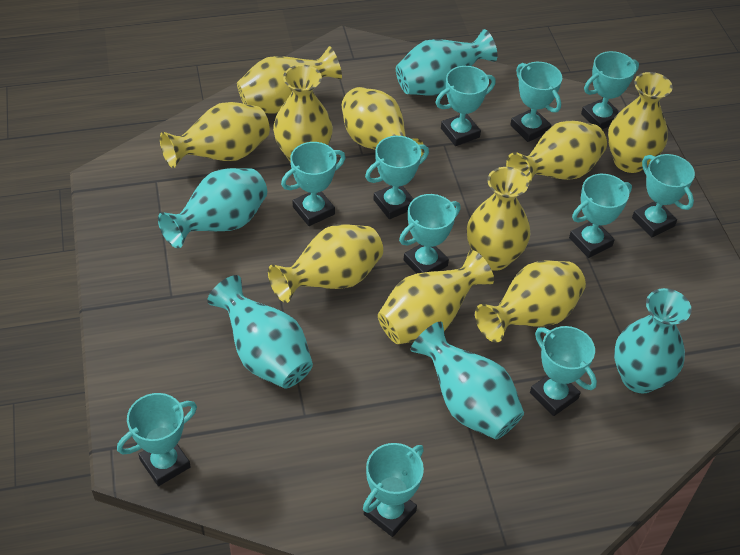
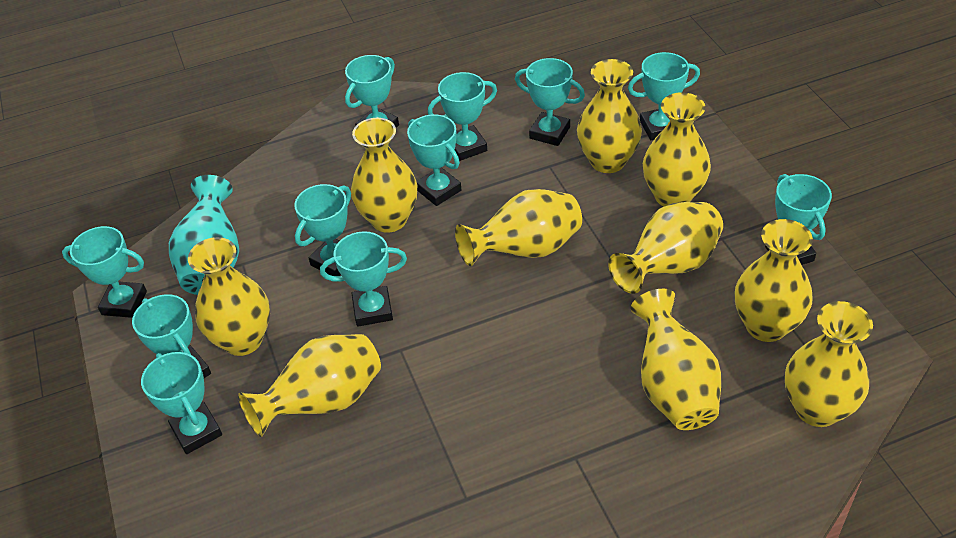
turquoise vase: 5 -> 1

